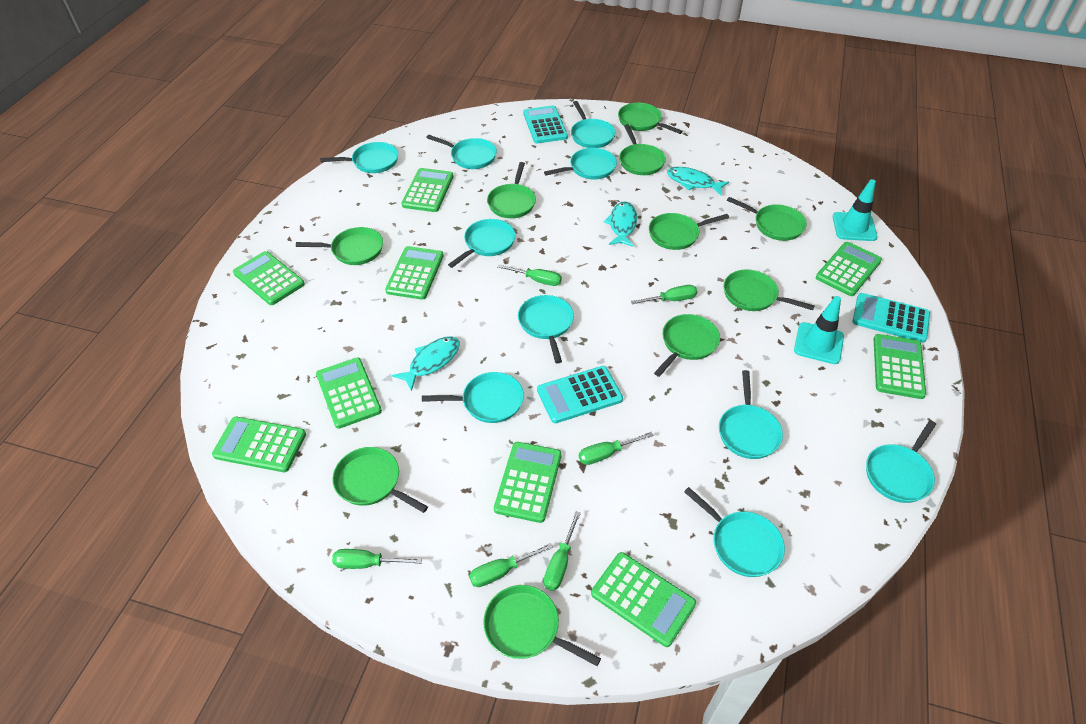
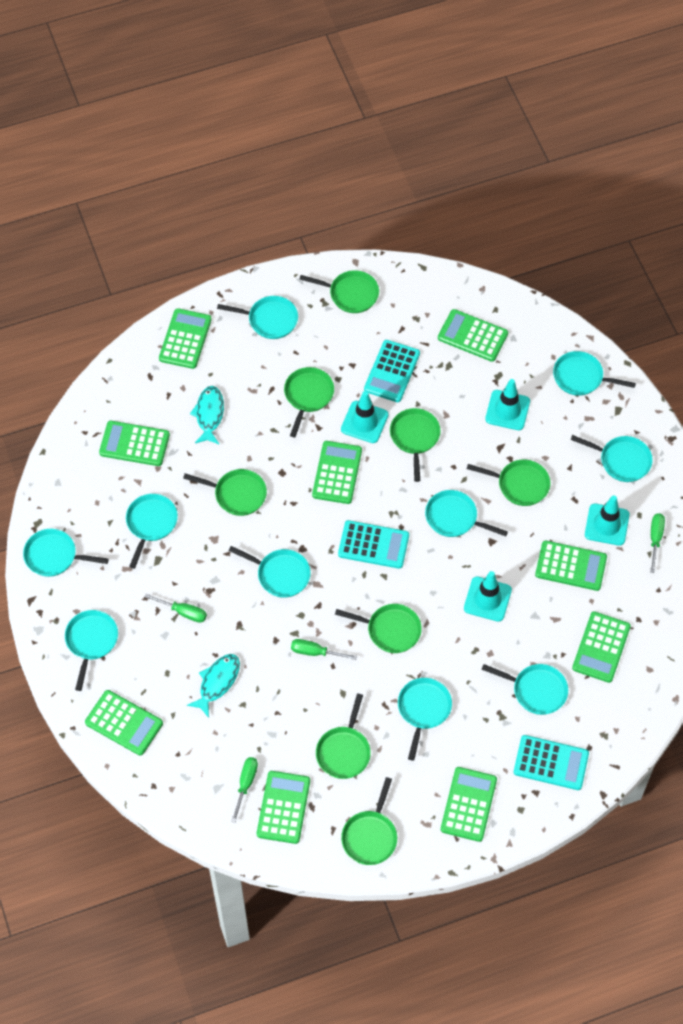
green pan: 10 -> 8
green screwdriver: 6 -> 4
turquoise fish: 3 -> 2
turquoise traffic cone: 2 -> 4

